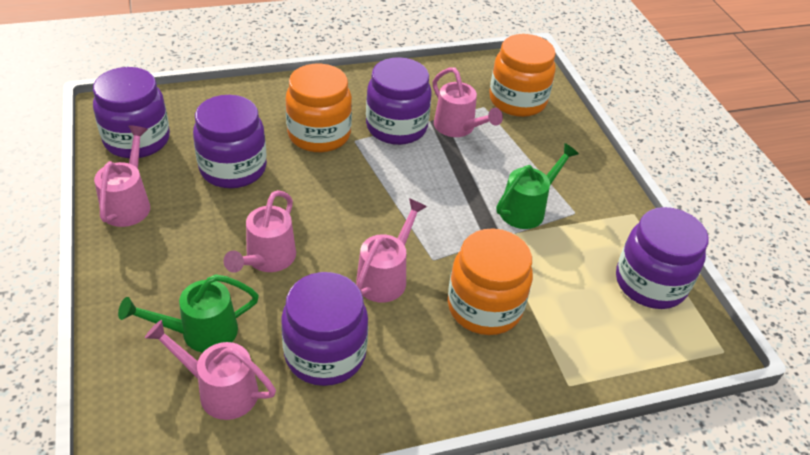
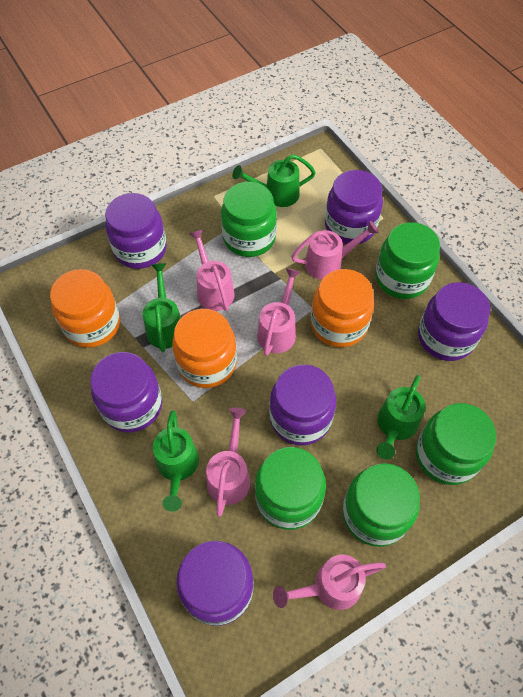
green jar: 0 -> 5
green watering can: 2 -> 4
purple jar: 5 -> 6

